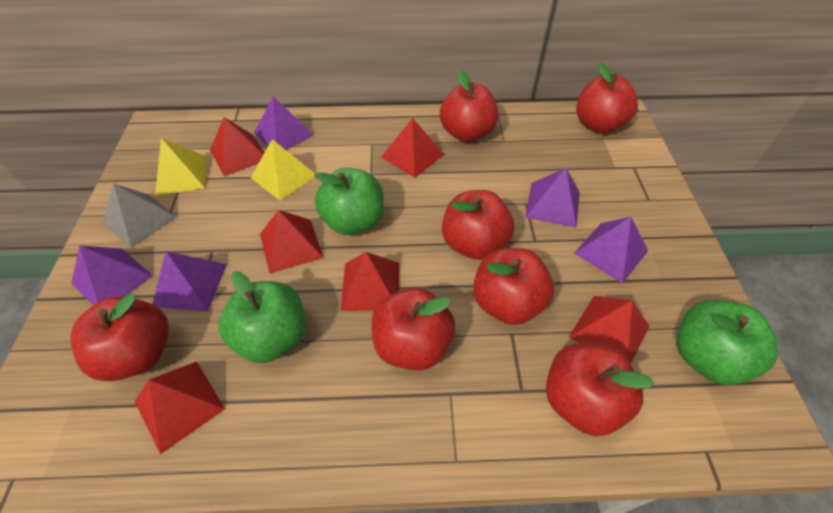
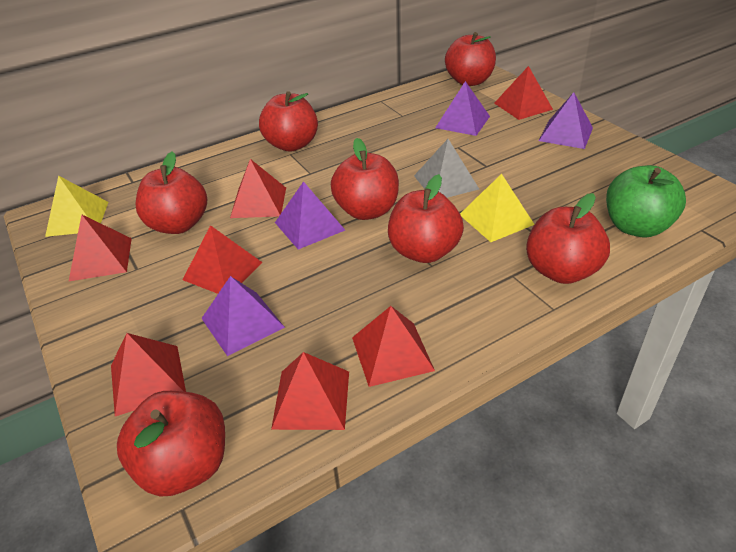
green apple: 3 -> 1
purple pyramid: 5 -> 4
red pyramid: 6 -> 7

